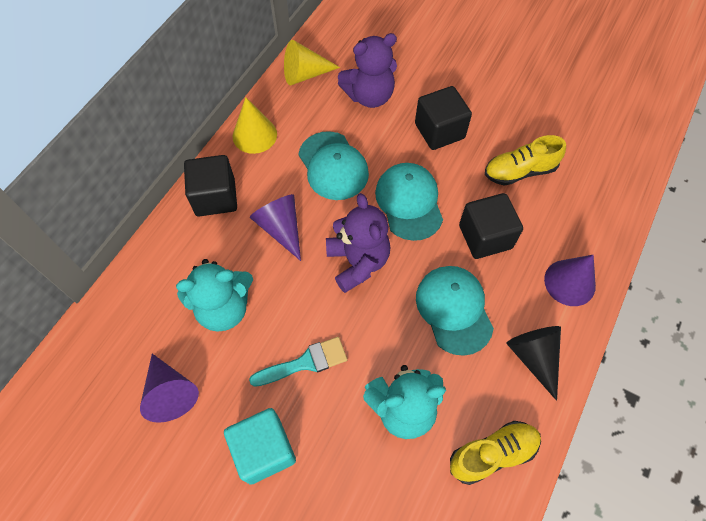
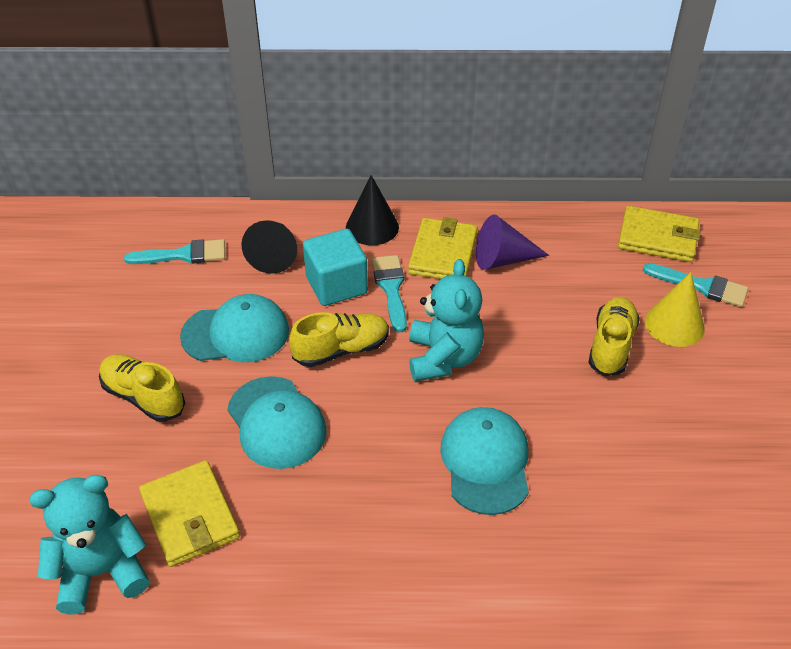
black cone: 1 -> 2
black cube: 3 -> 0
purple cone: 3 -> 1
purple teddy bear: 2 -> 0
turquoise brush: 1 -> 3
yellow cone: 2 -> 1
yellow shoe: 2 -> 3
yellow wallet: 0 -> 3

